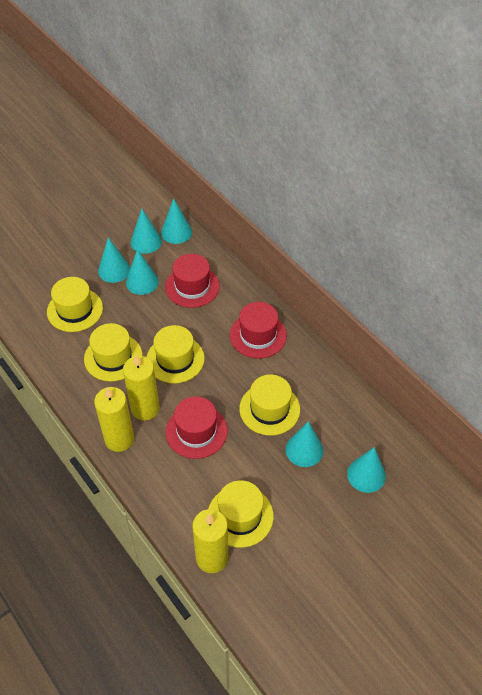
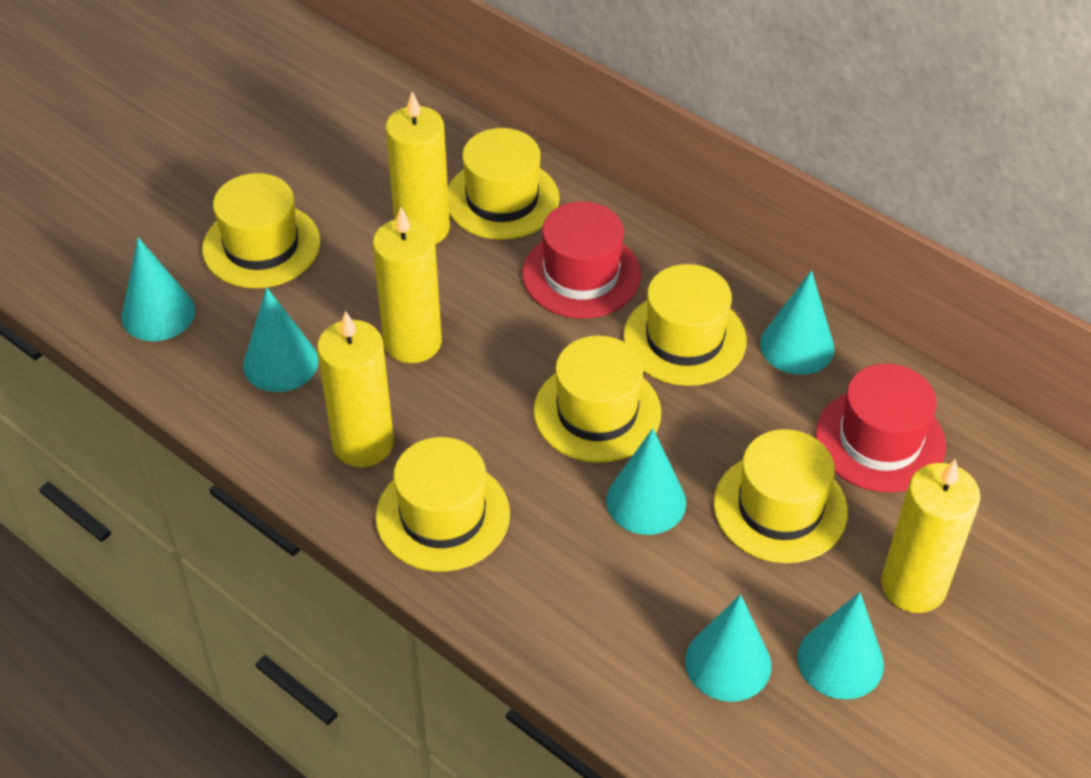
red hat: 3 -> 2
yellow candle: 3 -> 4
yellow hat: 5 -> 6

